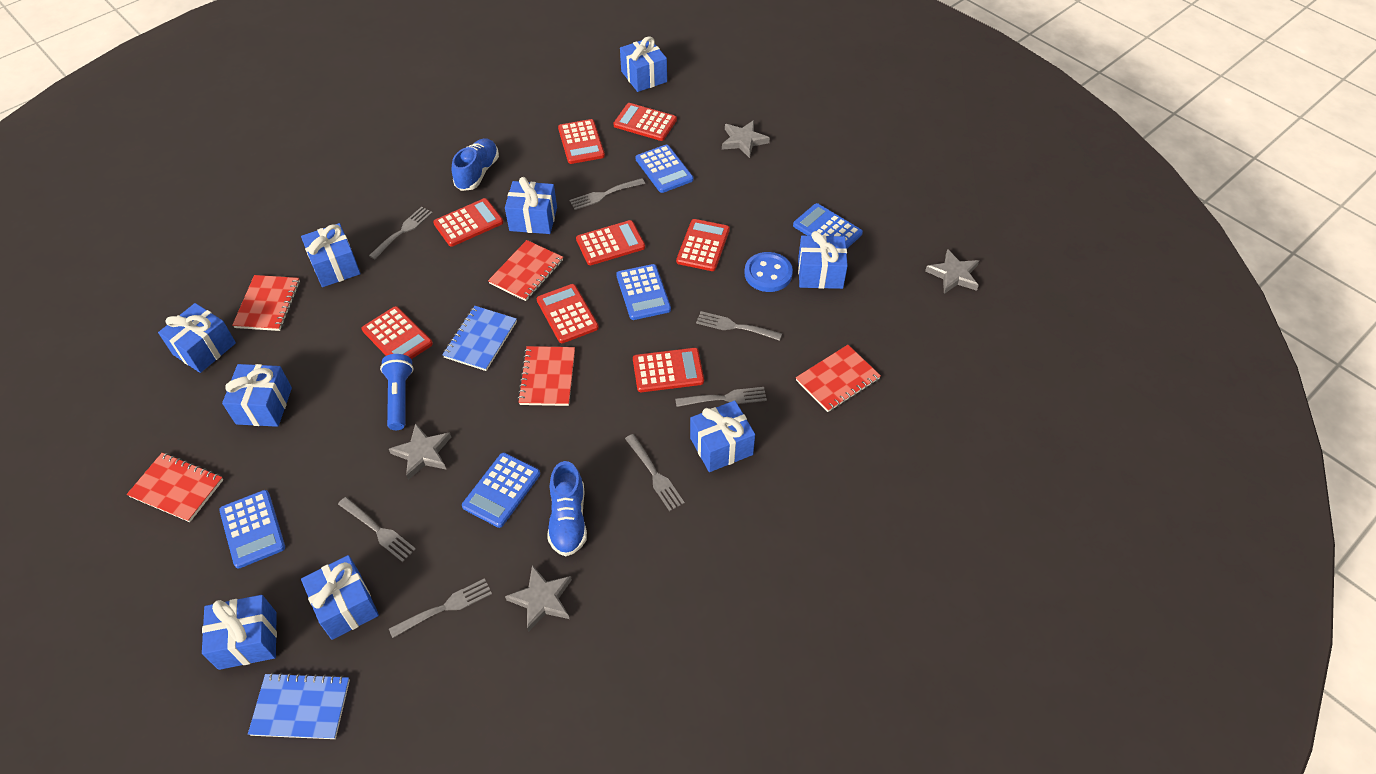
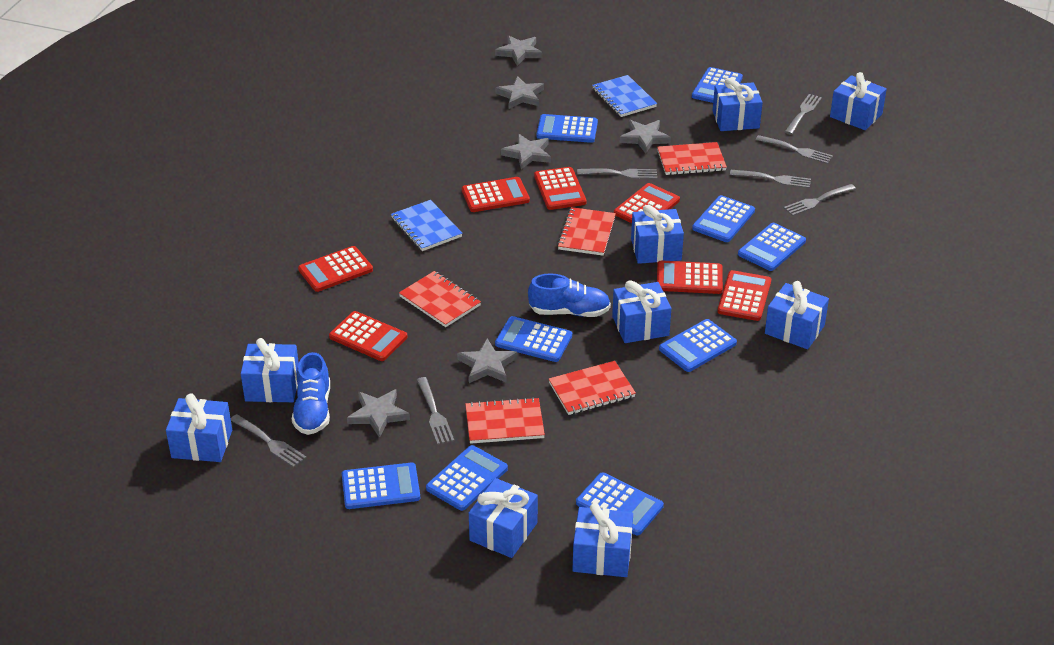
blue button: 1 -> 0
blue calculator: 5 -> 9
blue flashlight: 1 -> 0
grey star: 4 -> 6
red calculator: 8 -> 7

